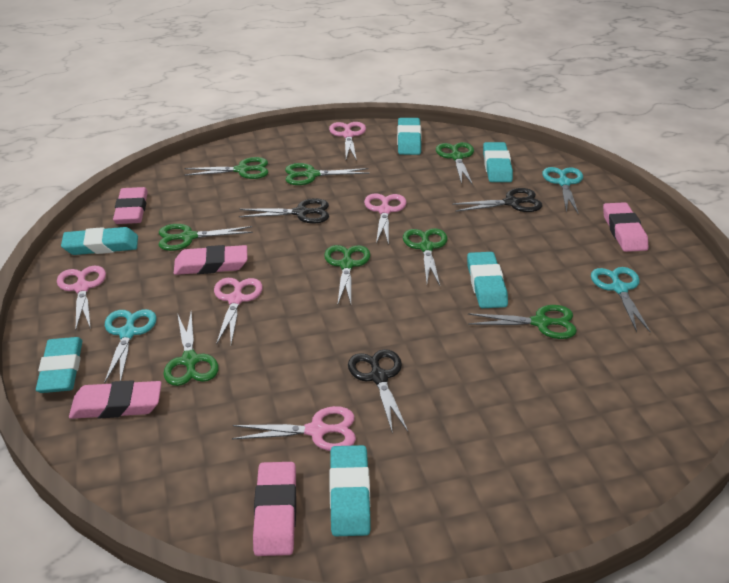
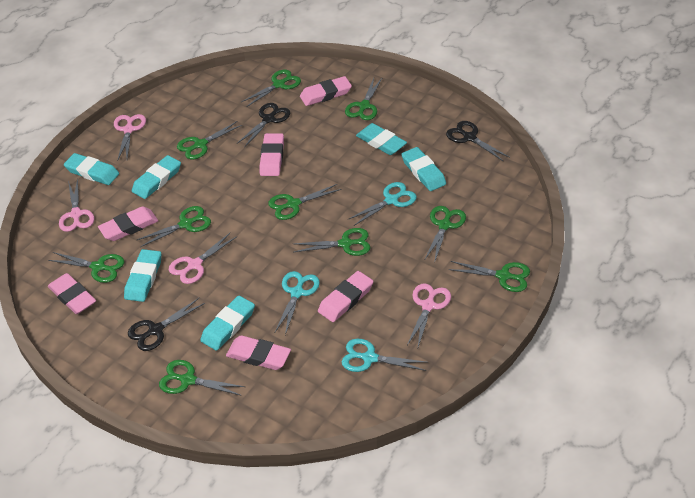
green scissors: 8 -> 10
pink eraser: 5 -> 6
pink scissors: 5 -> 4

